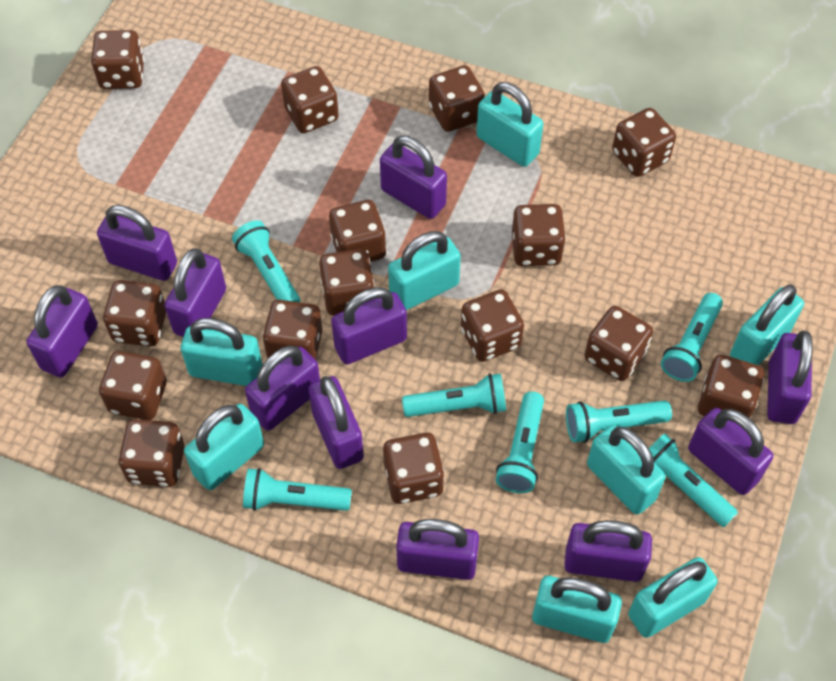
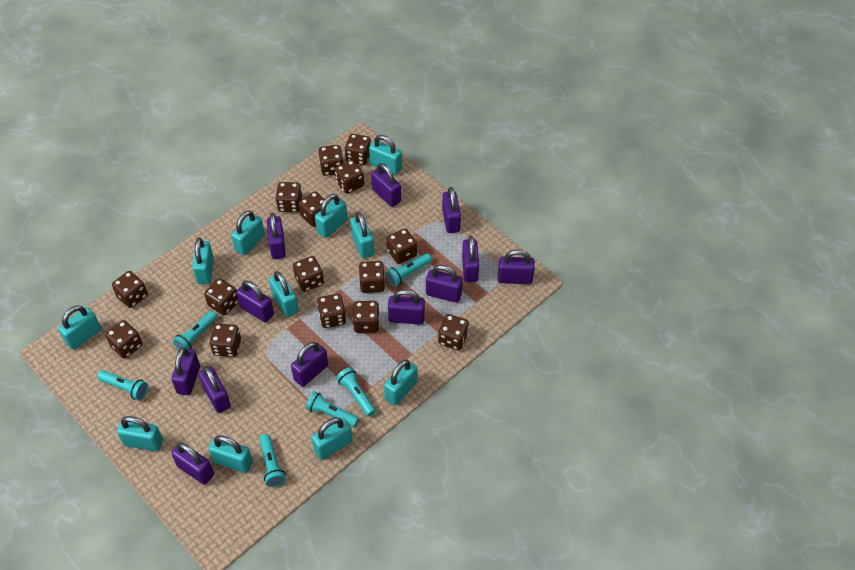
purple padlock: 11 -> 12
turquoise flashlight: 7 -> 6
turquoise padlock: 8 -> 11

